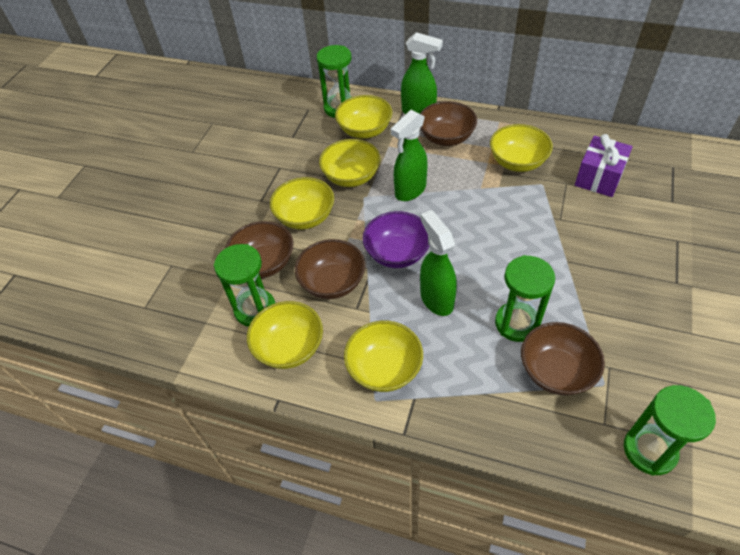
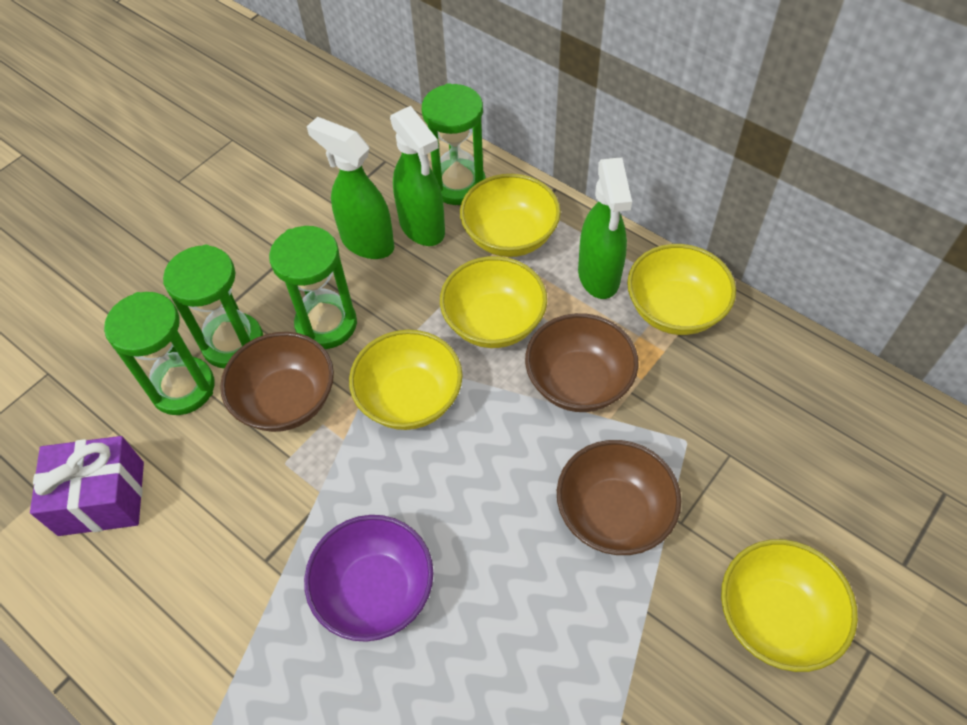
brown bowl: 4 -> 3
yellow bowl: 6 -> 5

